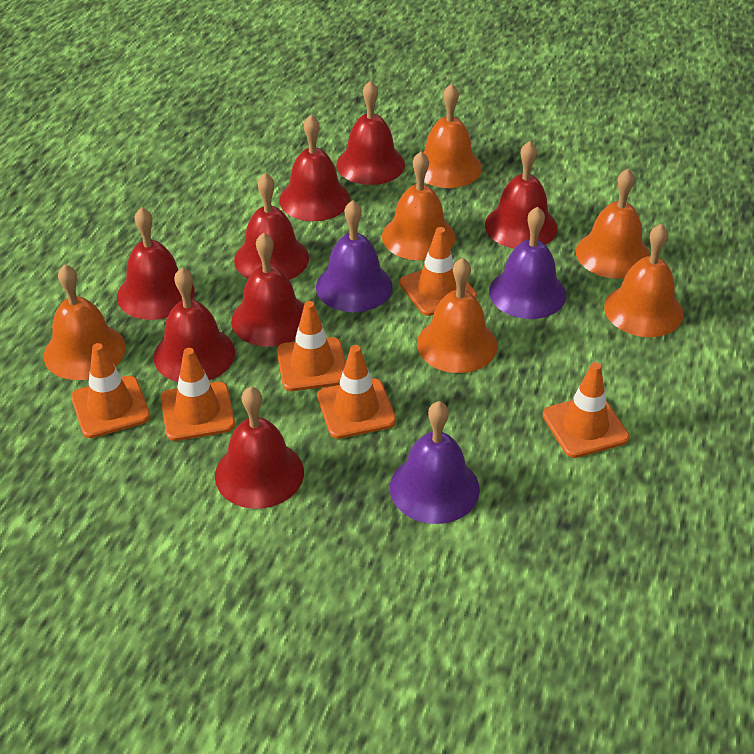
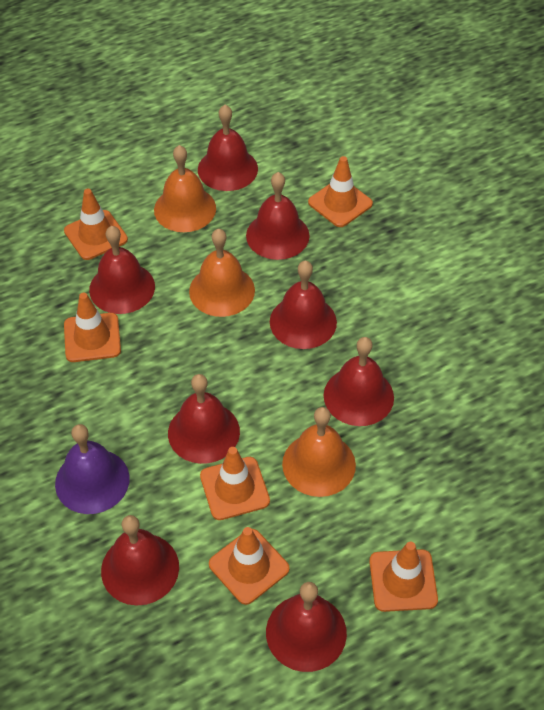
orange bell: 6 -> 3
purple bell: 3 -> 1

